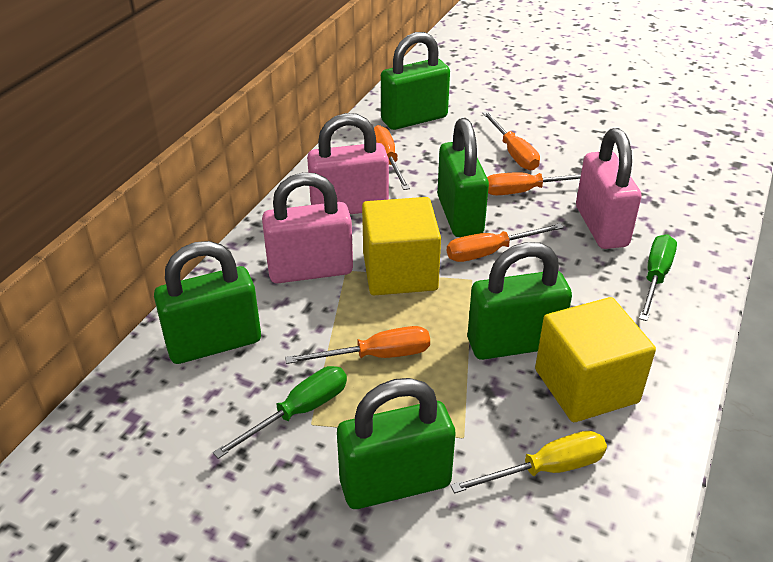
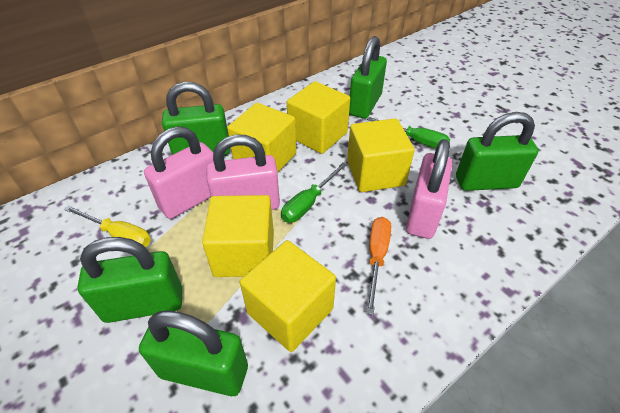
orange screwdriver: 5 -> 1
yellow cube: 2 -> 5

